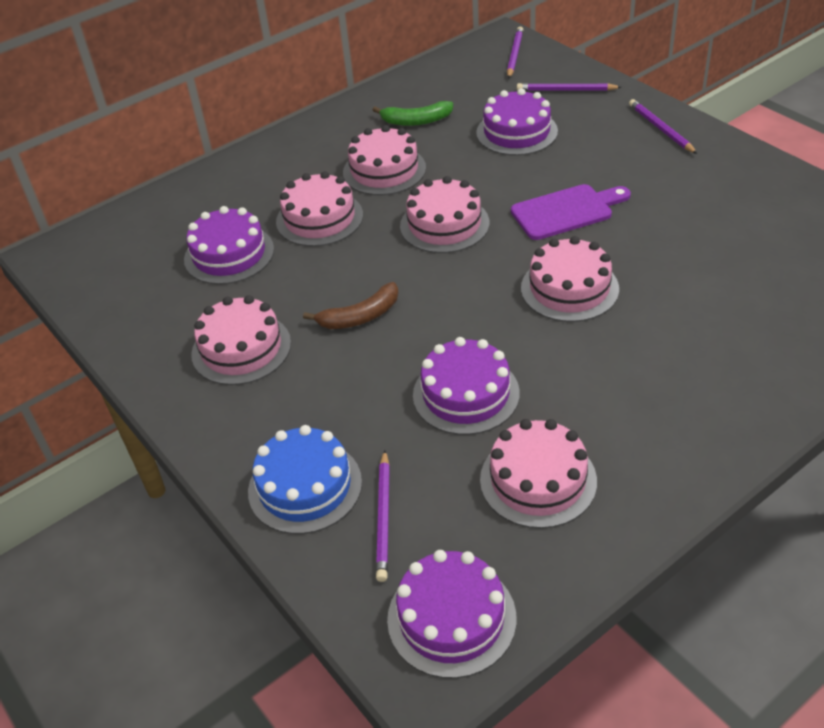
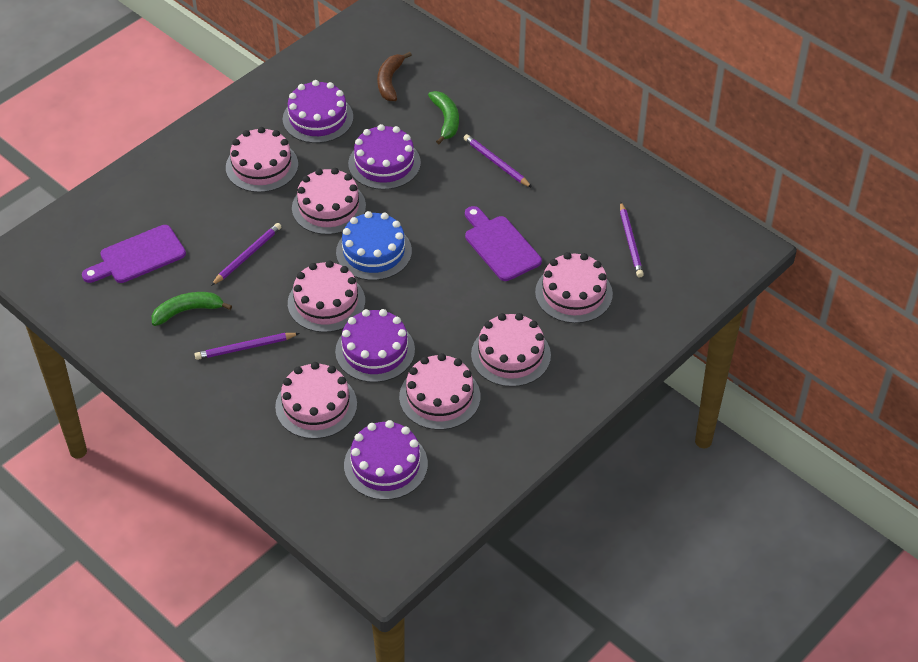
green banana: 1 -> 2
pink cake: 6 -> 7
purple cutting board: 1 -> 2

